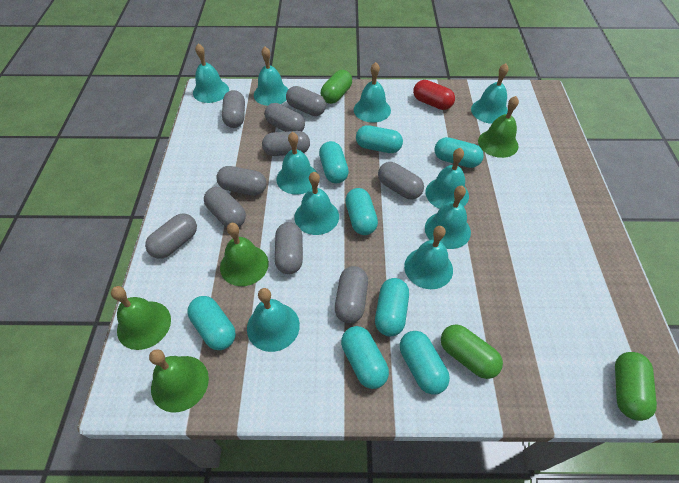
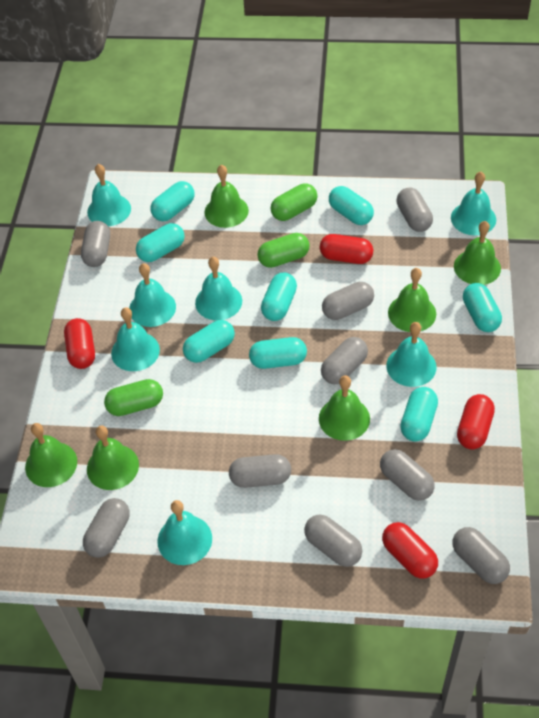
green bell: 4 -> 6
grey capsule: 10 -> 9
red capsule: 1 -> 4
turquoise bell: 10 -> 7

